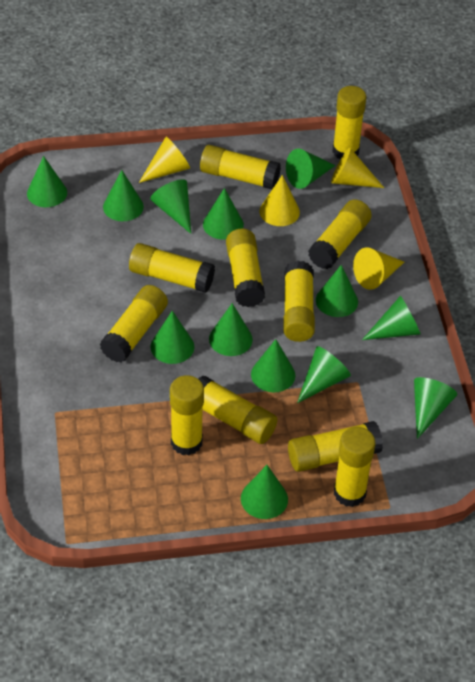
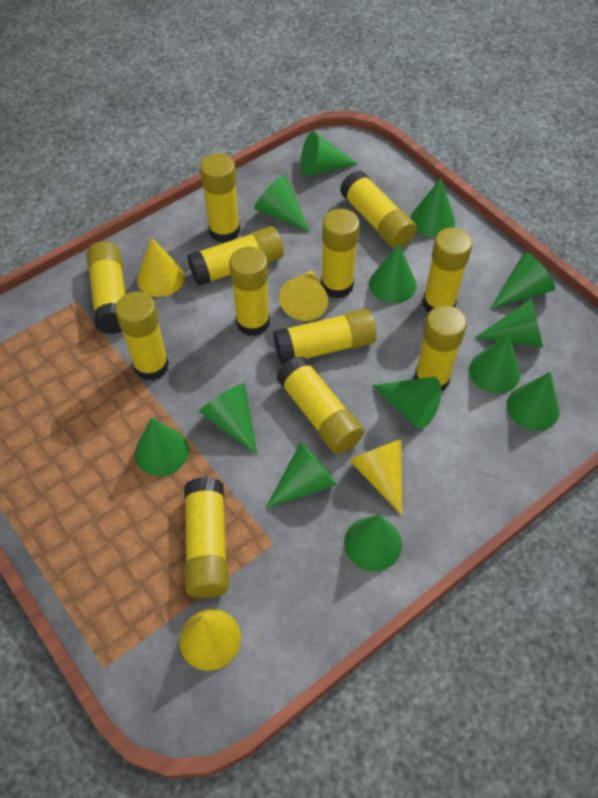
yellow glue stick: 11 -> 12

